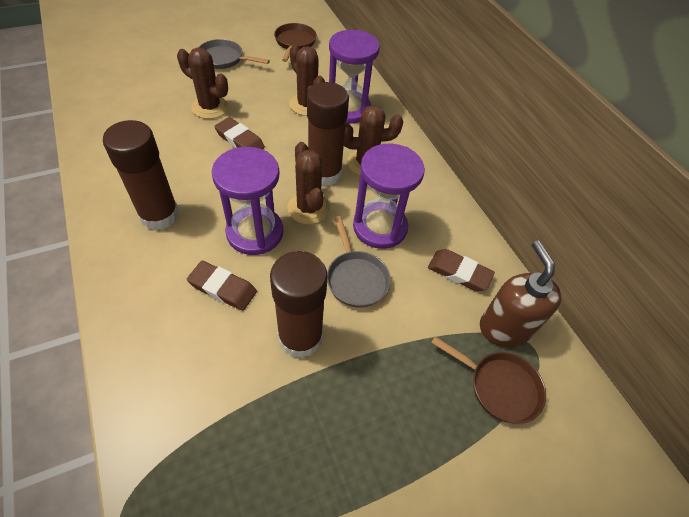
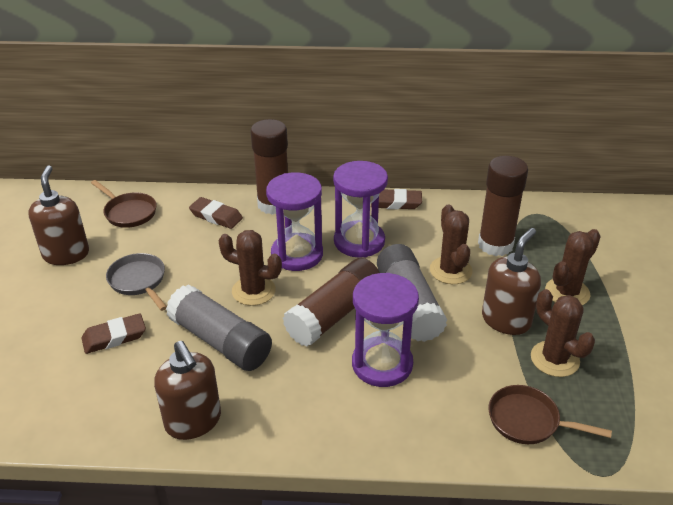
brown soap dispenser: 1 -> 3
grey glue stick: 0 -> 2
grey pan: 2 -> 1

